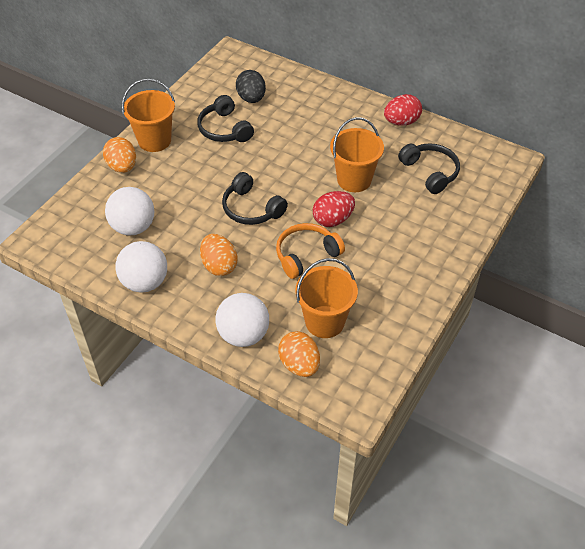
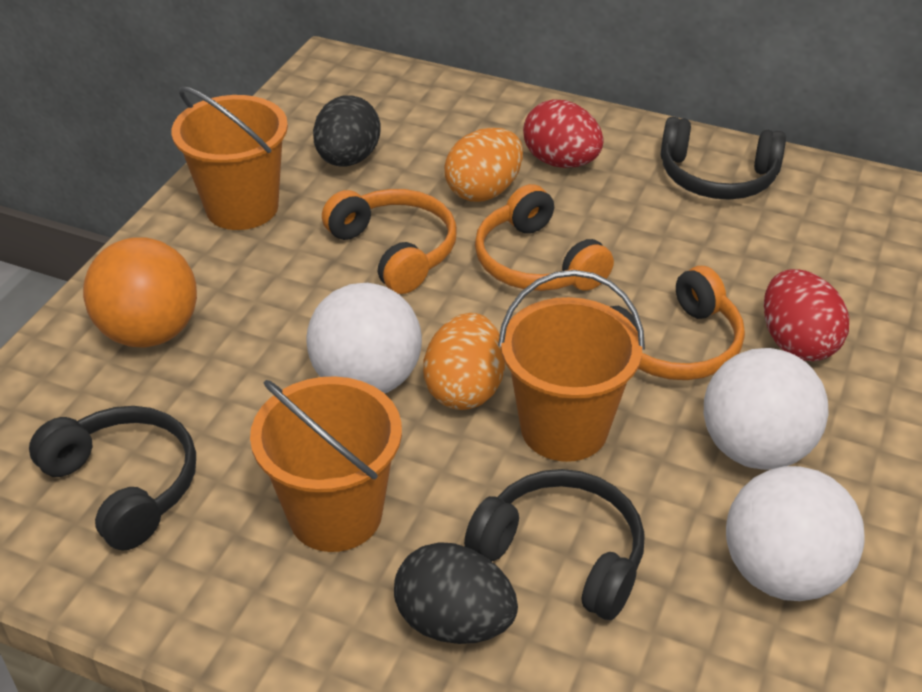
black egg: 1 -> 2
orange ball: 0 -> 1
orange egg: 3 -> 2
orange headphones: 1 -> 3

